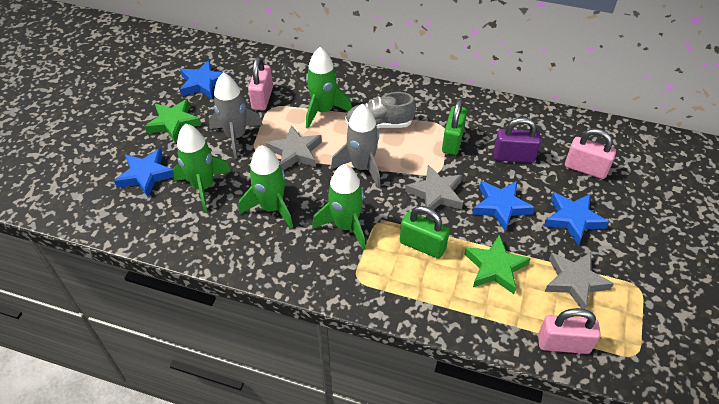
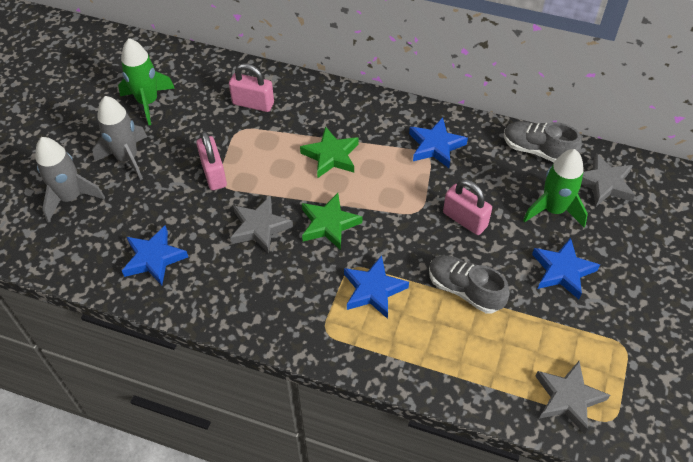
green padlock: 2 -> 0
green rocket: 4 -> 2
grey shoe: 1 -> 2
purple padlock: 1 -> 0

